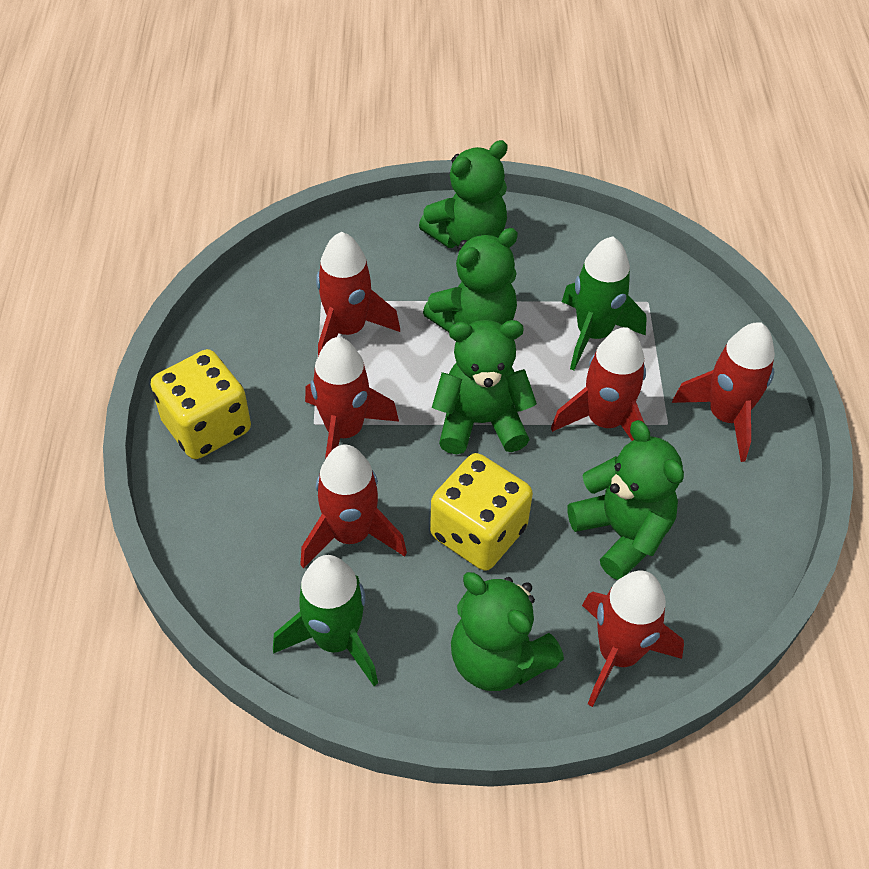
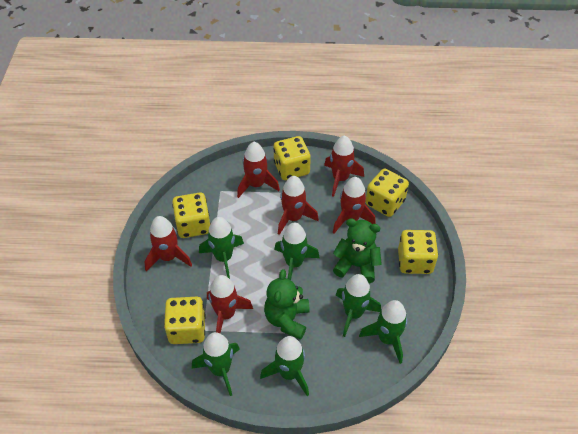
green rocket: 2 -> 6
green teddy bear: 5 -> 2
yellow dice: 2 -> 5

